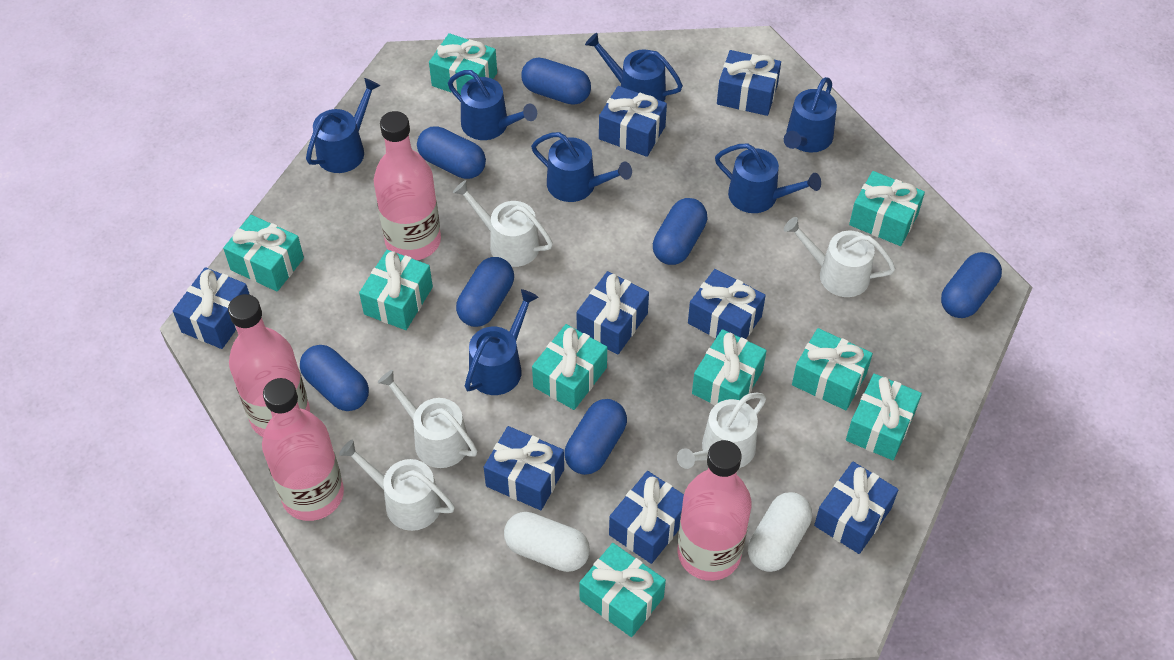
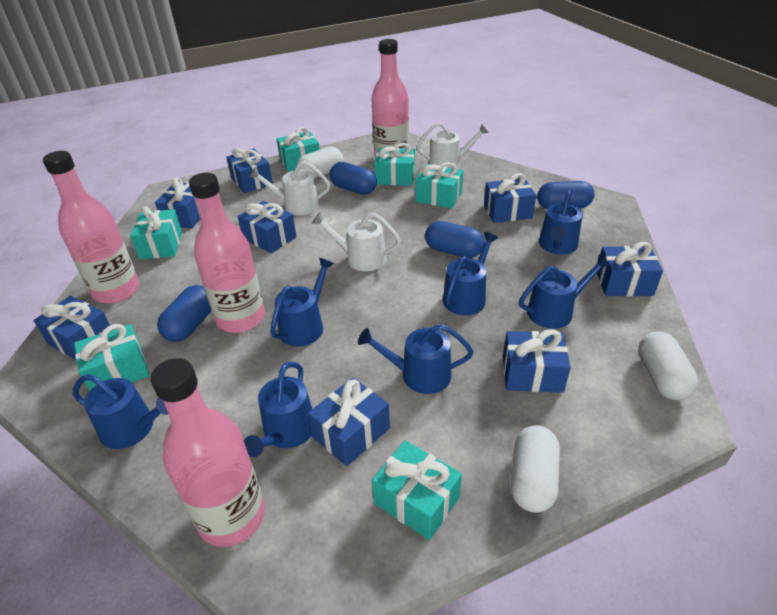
blue capsule: 7 -> 4
turquoise gift: 9 -> 6
white capsule: 2 -> 3
white watering can: 5 -> 3

